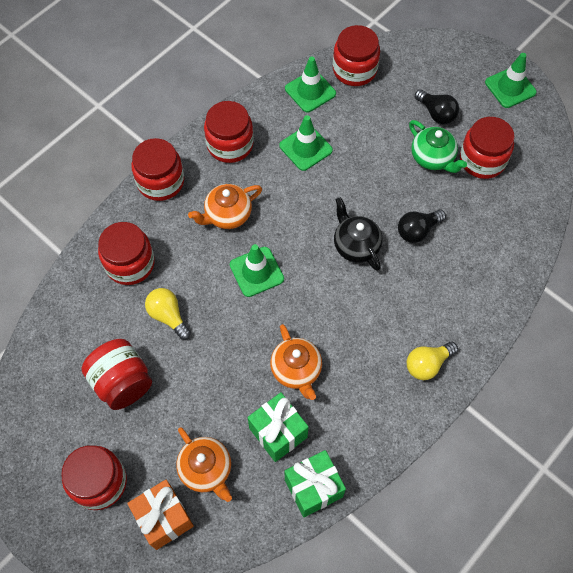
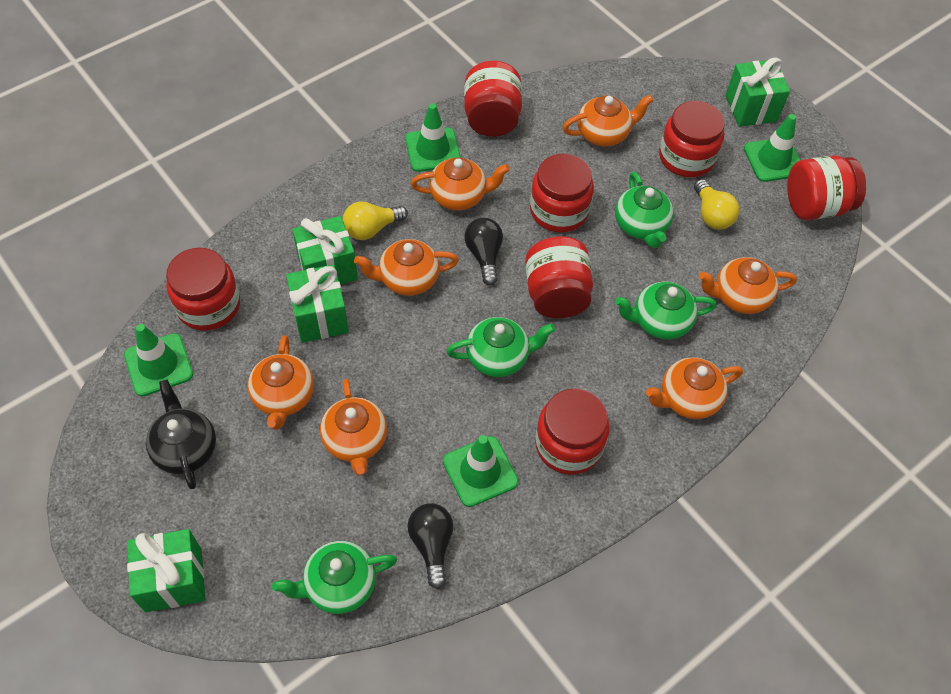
green gift: 2 -> 4
green teapot: 1 -> 4
orange gift: 1 -> 0
orange teapot: 3 -> 7

